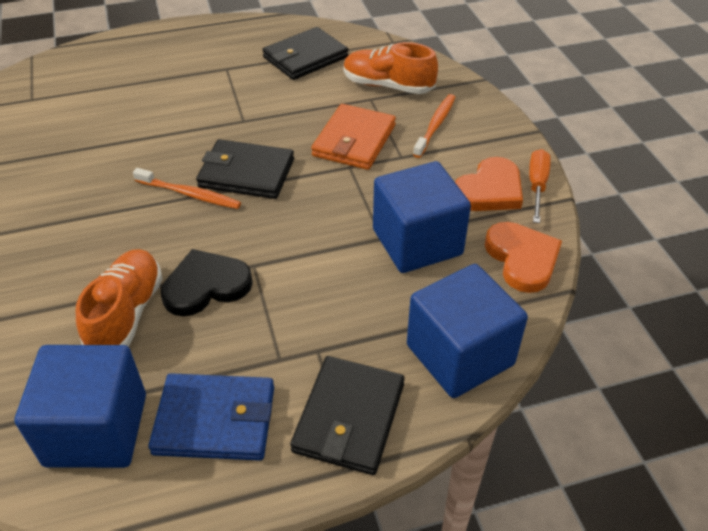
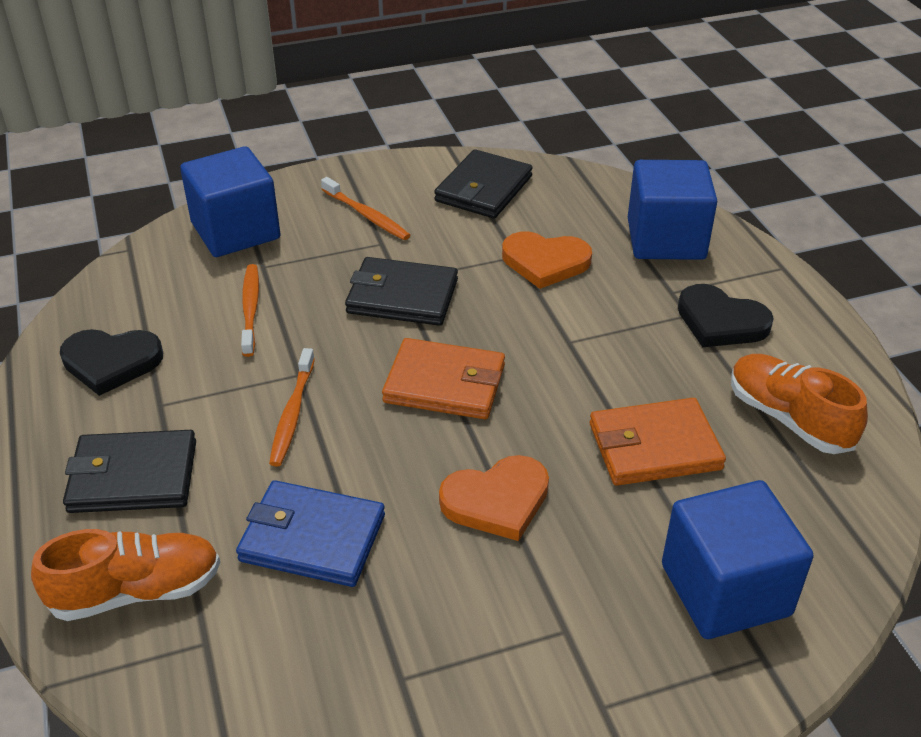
black heart: 1 -> 2
orange screwdriver: 1 -> 0
orange toothbrush: 2 -> 3
orange wallet: 1 -> 2

